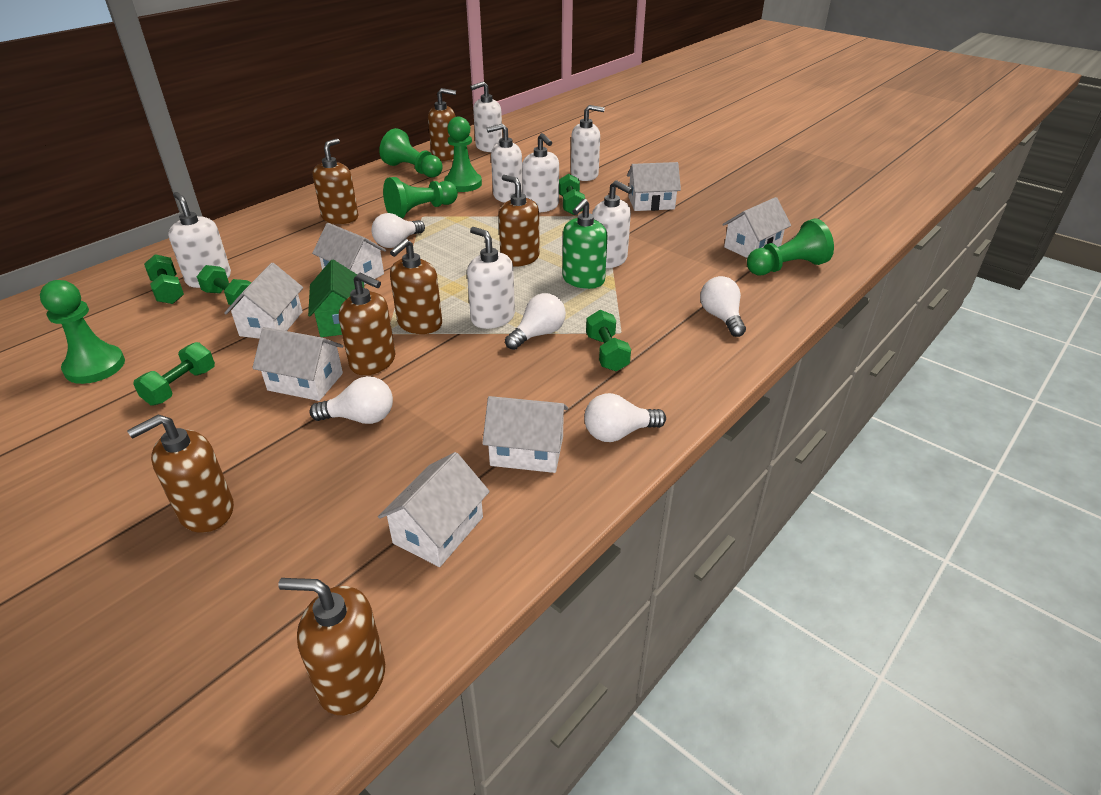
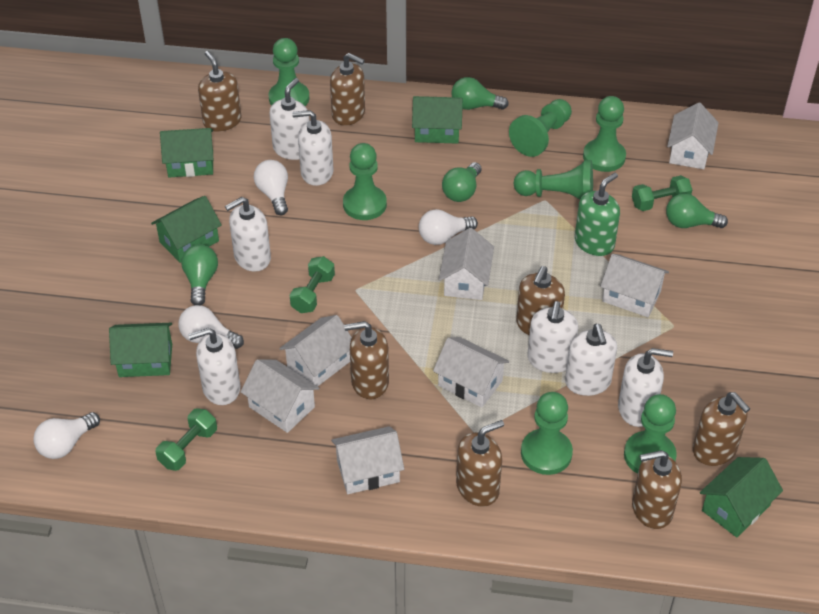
green dumbbell: 5 -> 3
green house: 1 -> 5
green light bulb: 0 -> 4
green pawn: 5 -> 7
white light bulb: 5 -> 4

